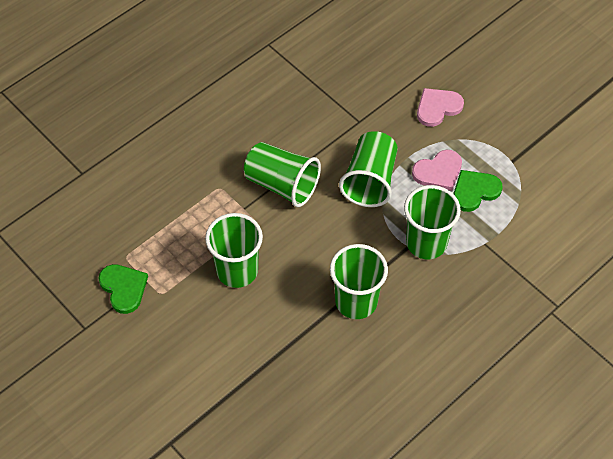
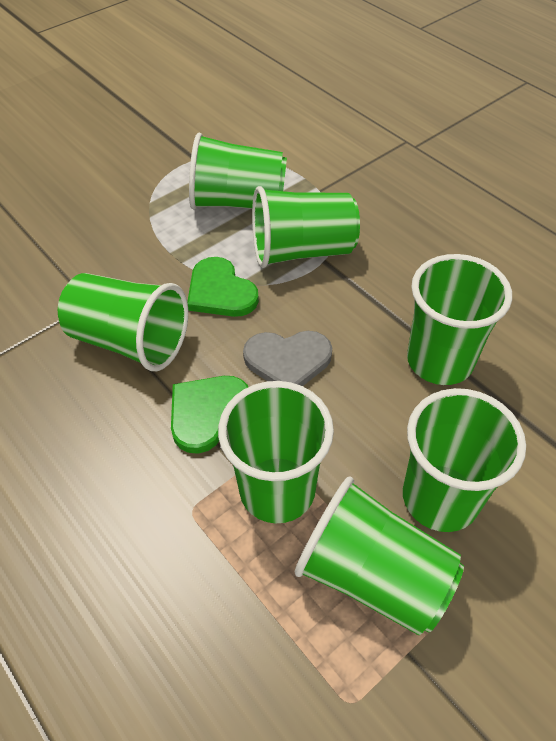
green cup: 5 -> 7
grey heart: 0 -> 1
pink heart: 2 -> 0

